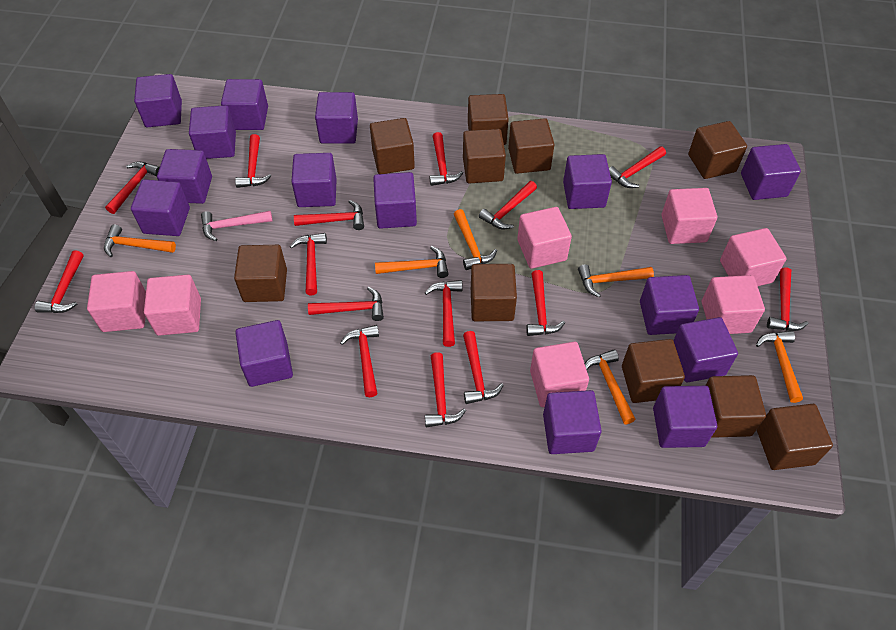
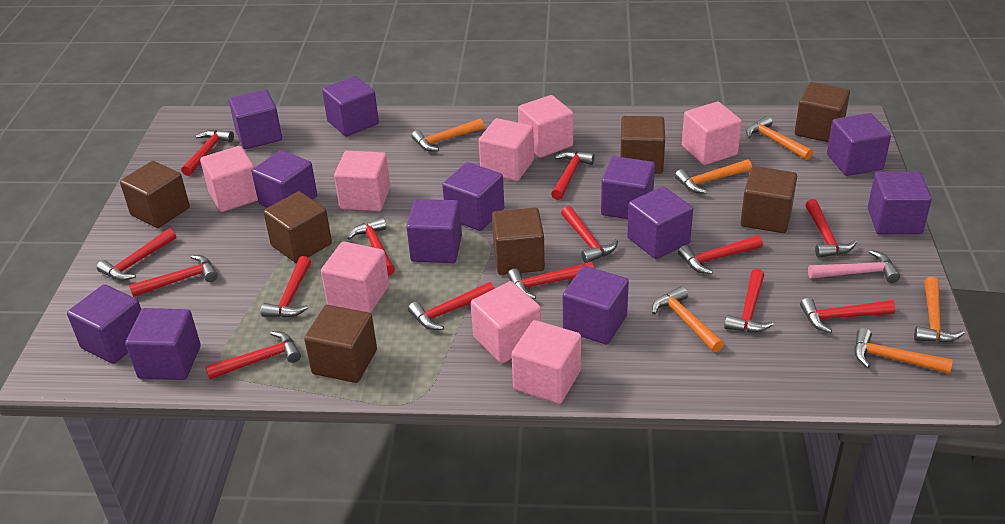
brown cube: 10 -> 7
pink cube: 7 -> 8
purple cube: 15 -> 12
red hammer: 15 -> 14

